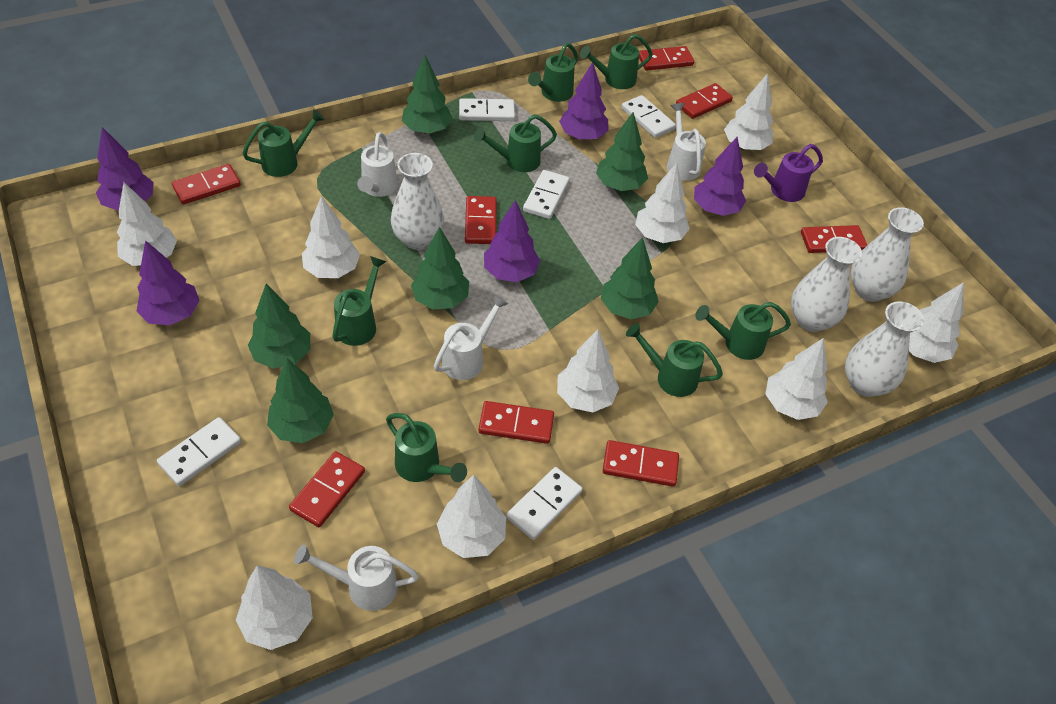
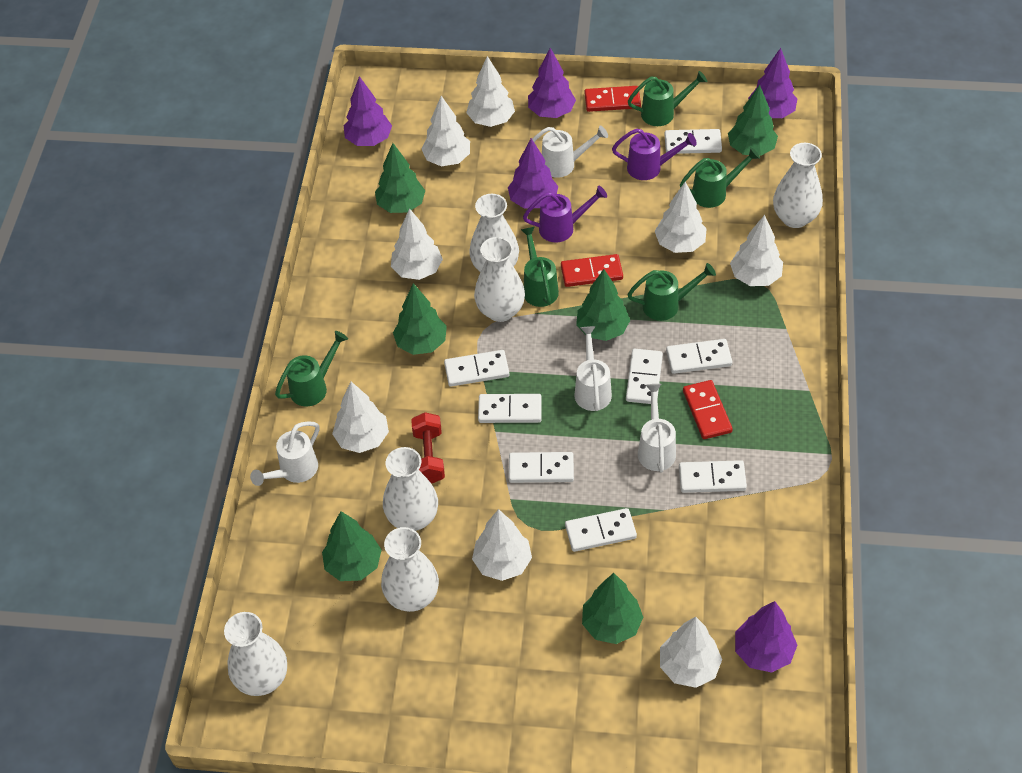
green watering can: 8 -> 5
purple watering can: 1 -> 2
red domino: 8 -> 3
red dumbbell: 0 -> 1
white domino: 5 -> 8
white tree: 9 -> 8
white vase: 4 -> 6

